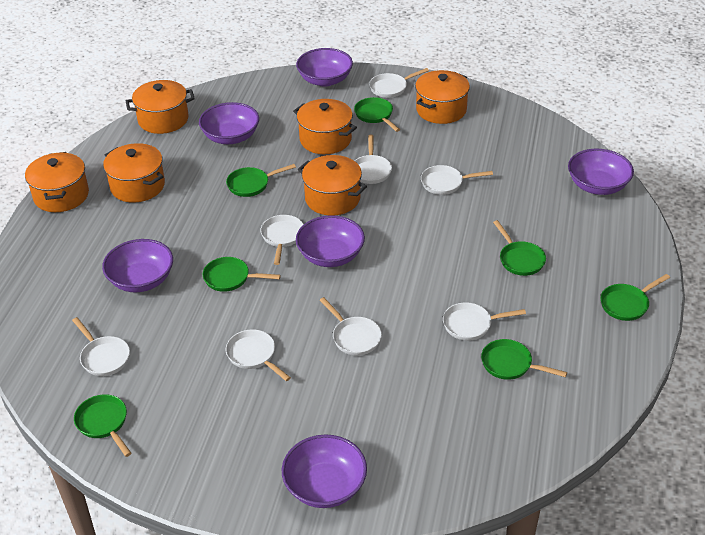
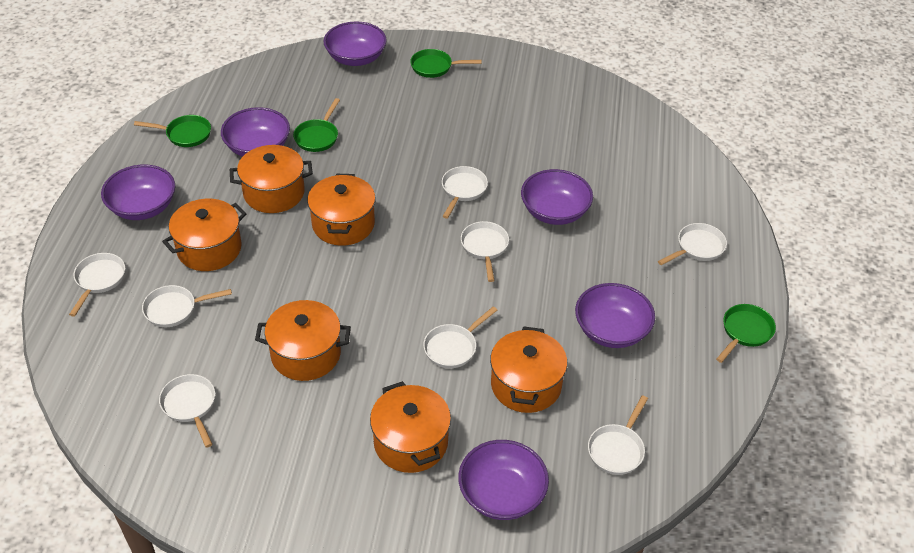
green pan: 7 -> 4

